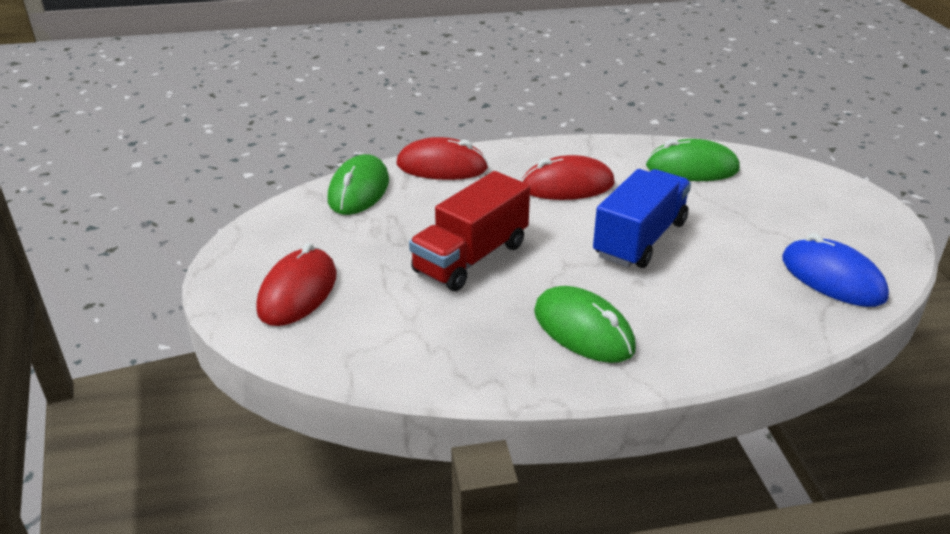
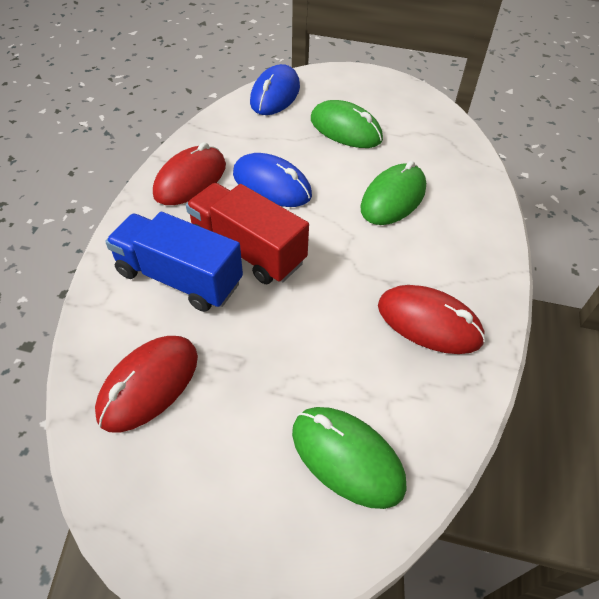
blue mouse: 1 -> 2

